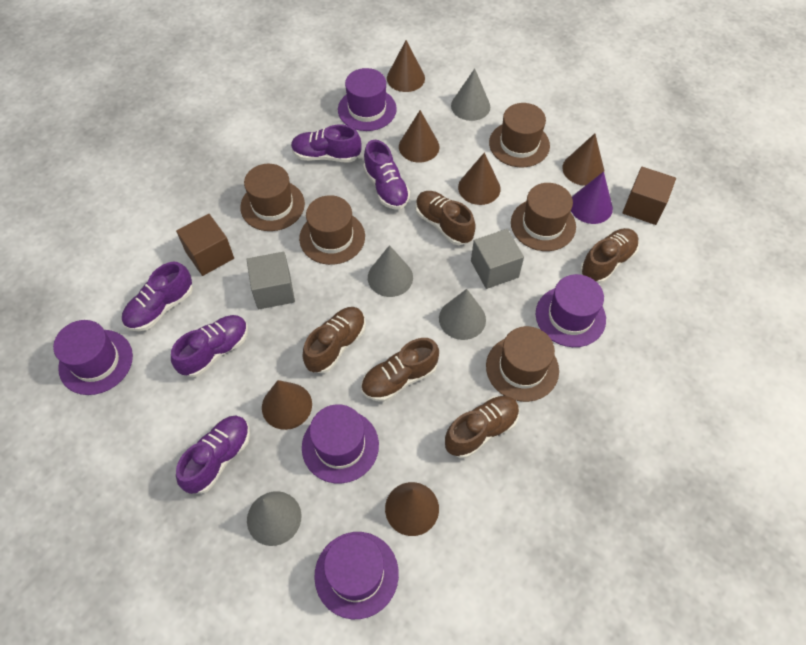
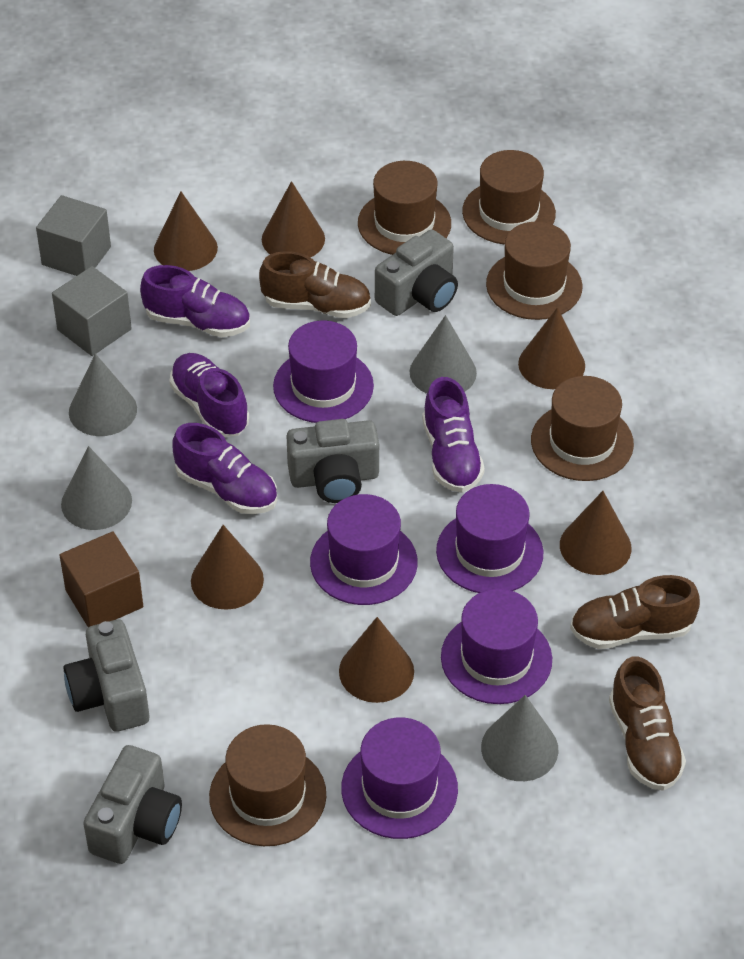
brown cube: 2 -> 1
brown shoe: 5 -> 3
grey camera: 0 -> 4
purple cone: 1 -> 0
purple shoe: 5 -> 4

